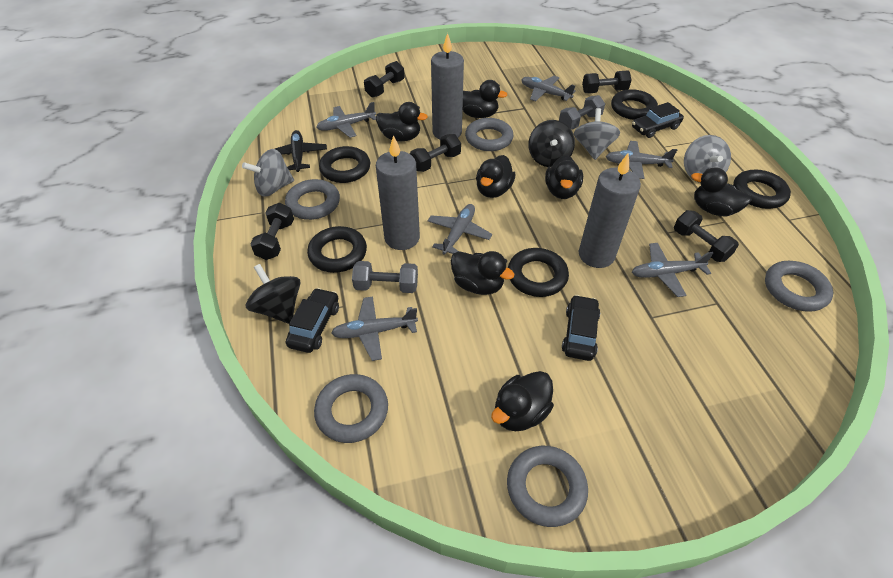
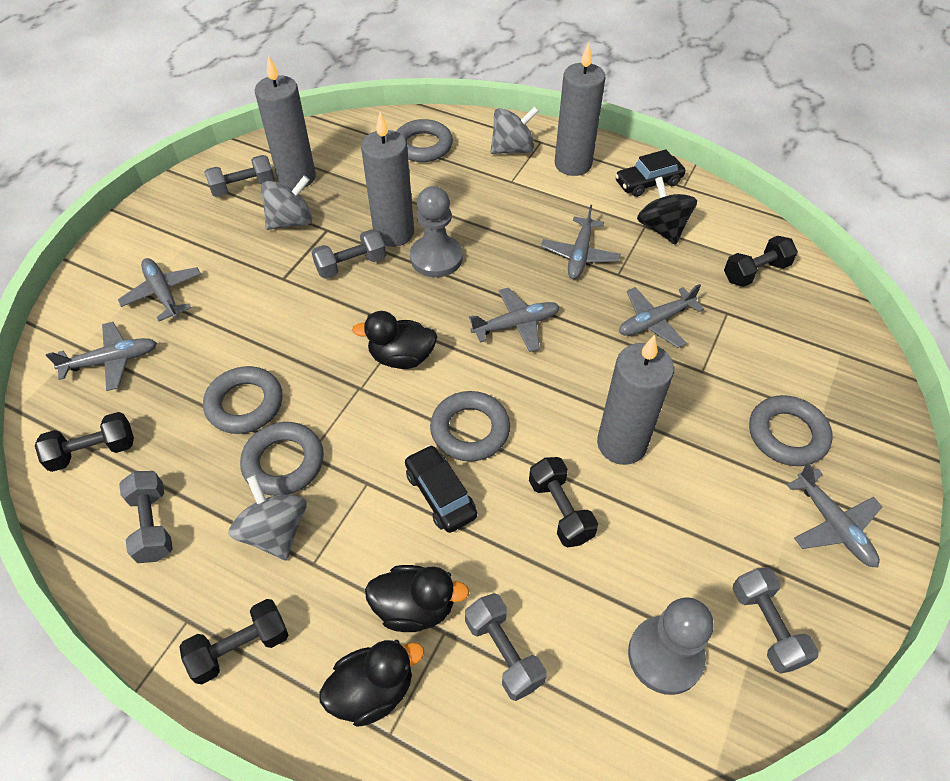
black car: 3 -> 2
black duck: 7 -> 3
black dumbbell: 5 -> 4
black plane: 1 -> 0
black ring: 5 -> 0
black spinning top: 2 -> 1
grey candle: 3 -> 4
grey dumbbell: 2 -> 5
grey pawn: 0 -> 2

